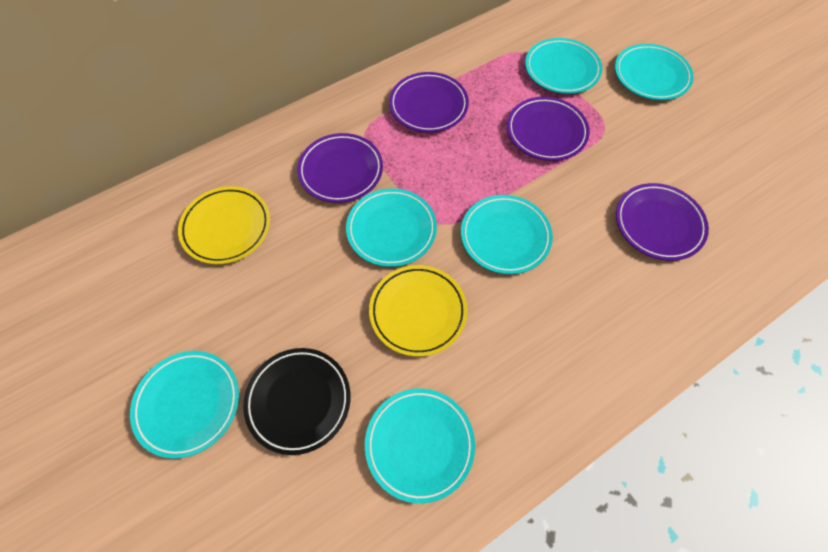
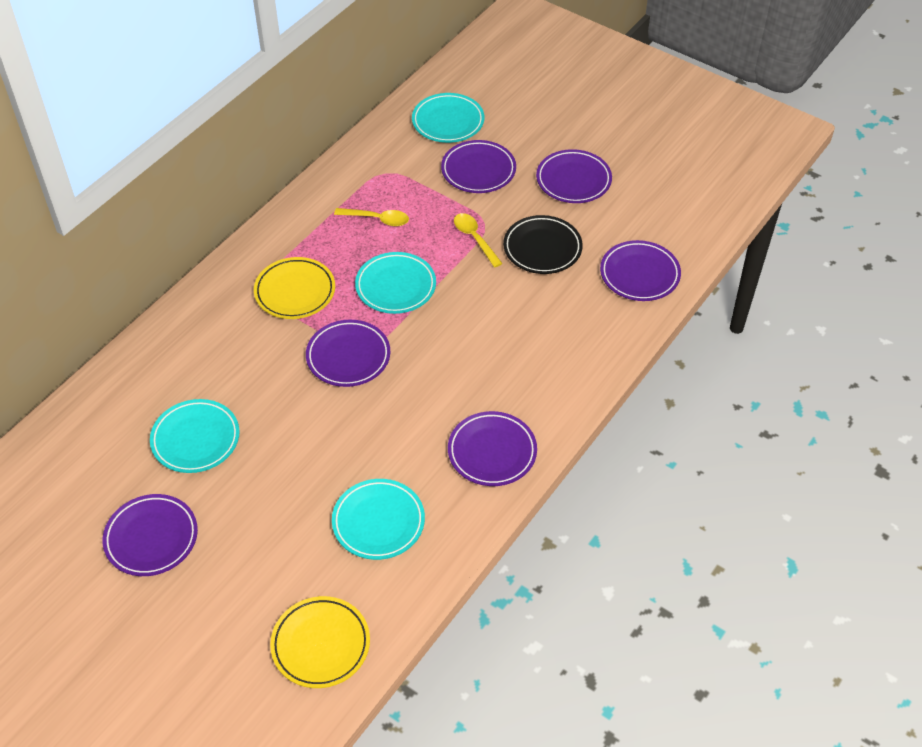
purple plate: 4 -> 6
turquoise plate: 6 -> 4
yellow spoon: 0 -> 2

